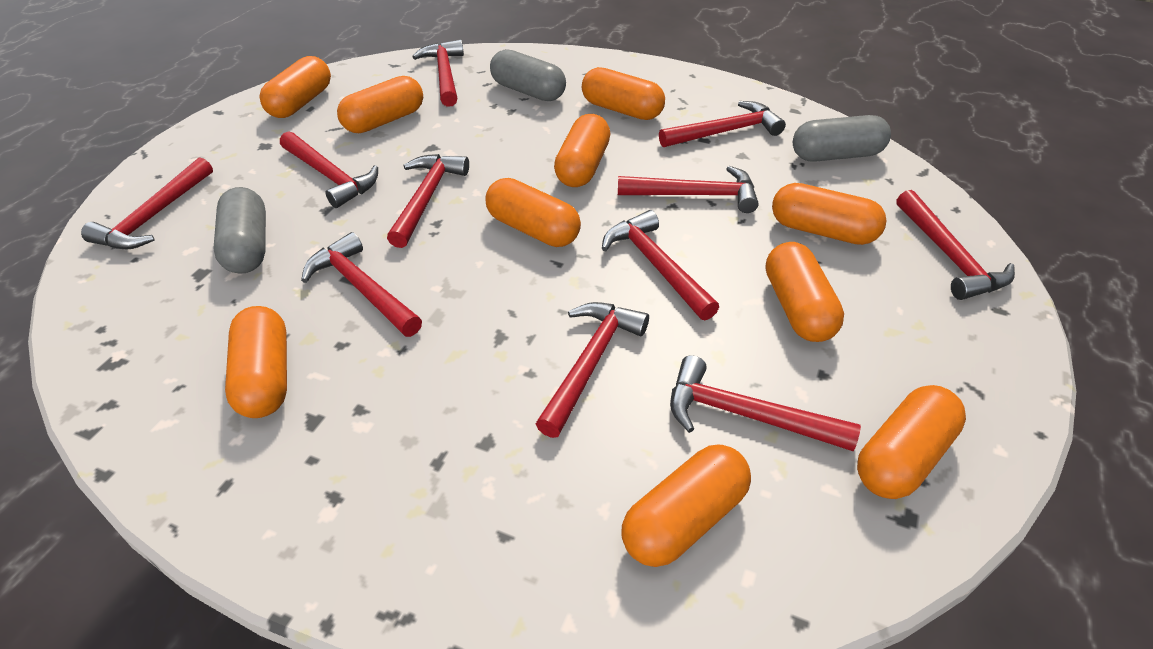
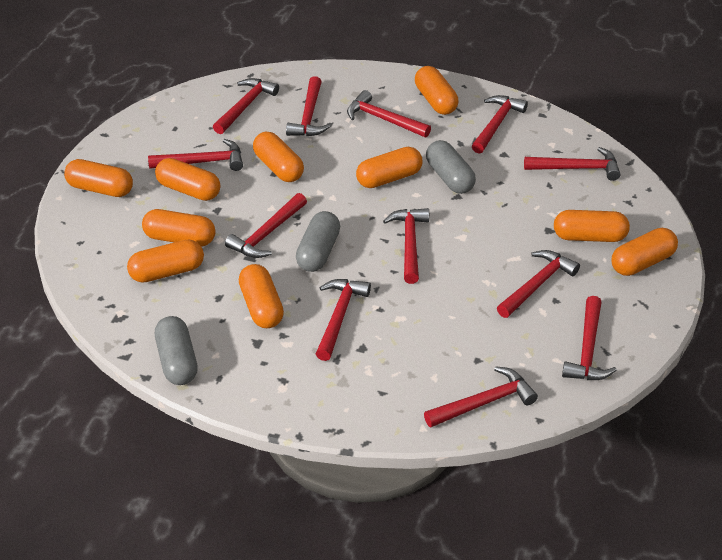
red hammer: 11 -> 12

